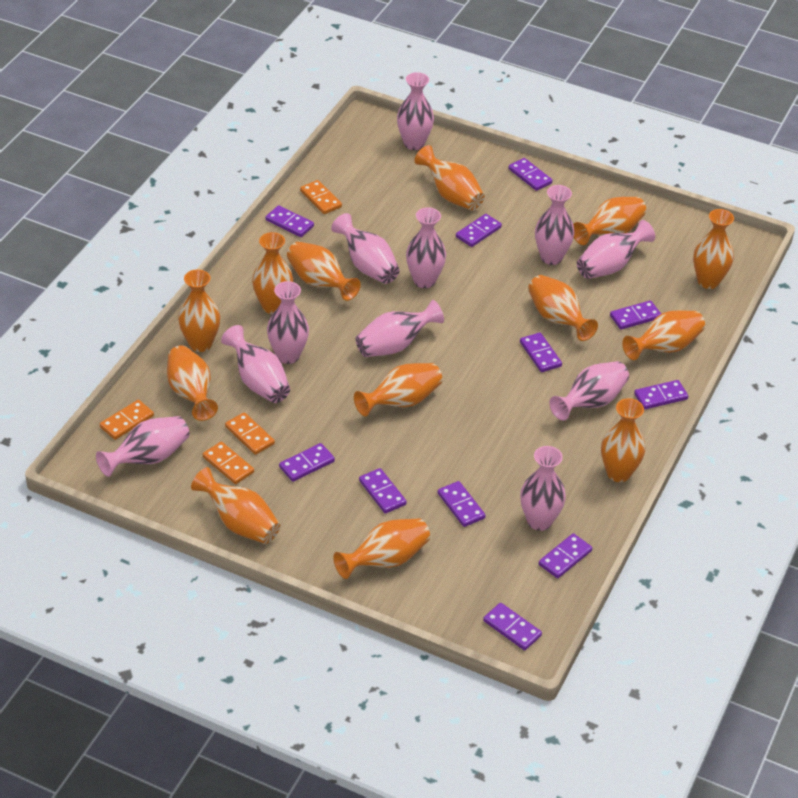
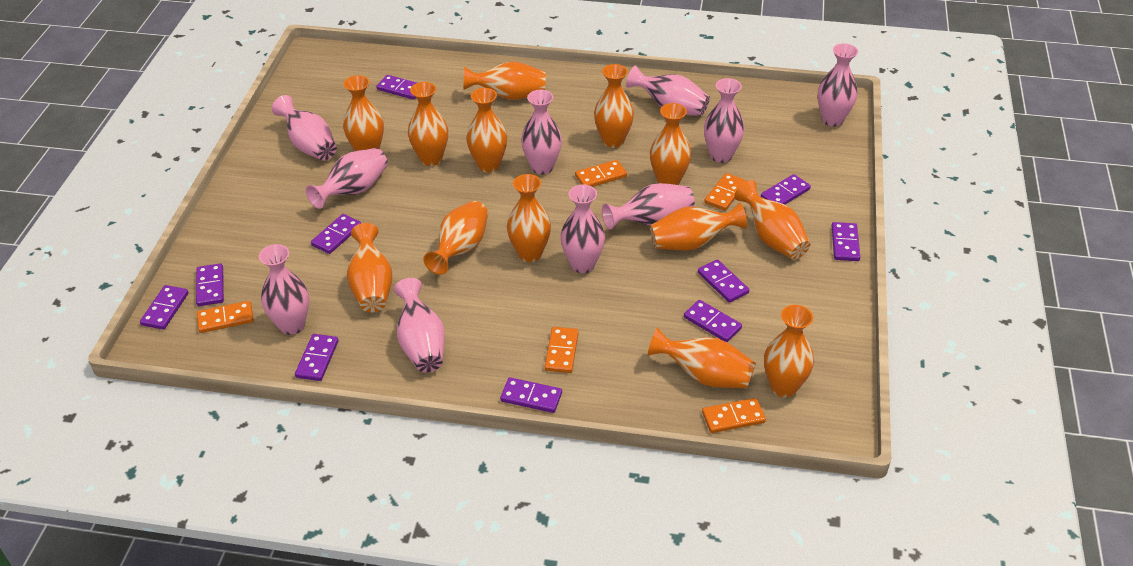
orange domino: 4 -> 5
pink vase: 11 -> 10
purple domino: 11 -> 10

